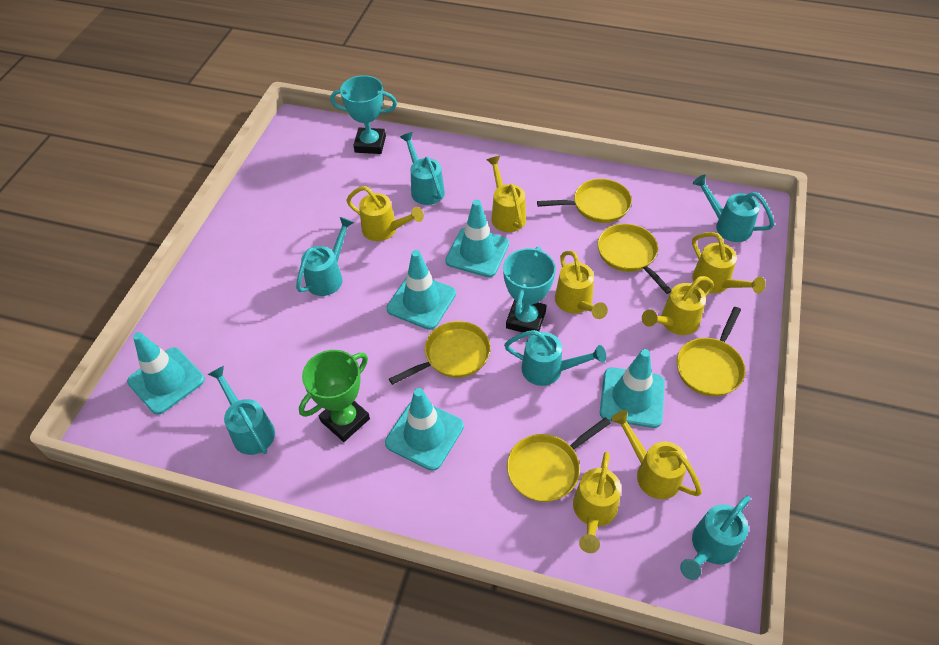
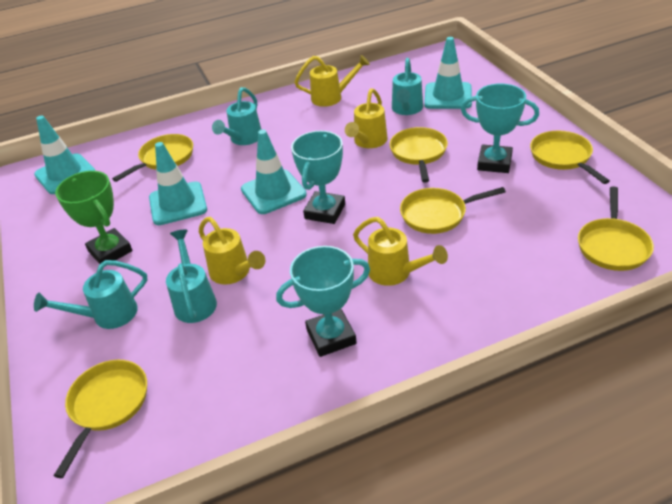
turquoise traffic cone: 5 -> 4
turquoise trophy: 2 -> 3
turquoise watering can: 6 -> 4
yellow pan: 5 -> 6
yellow watering can: 7 -> 4

